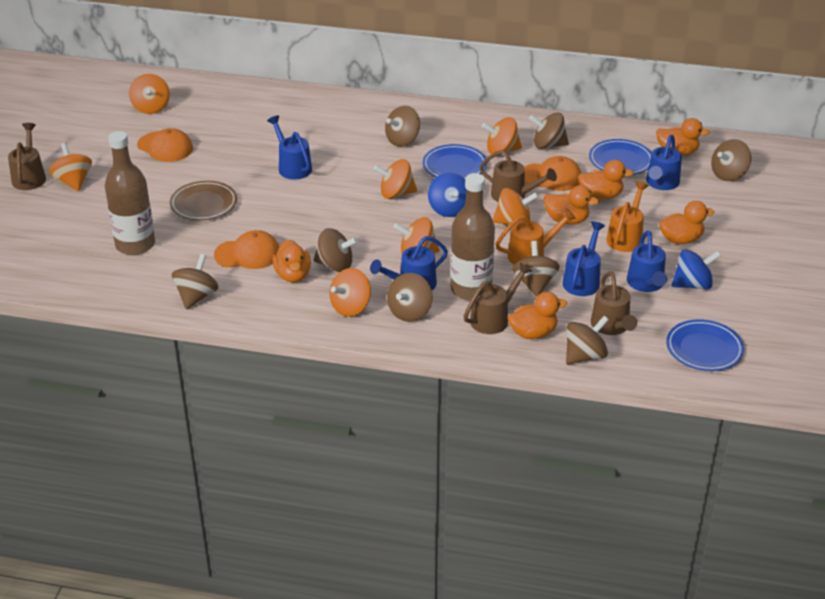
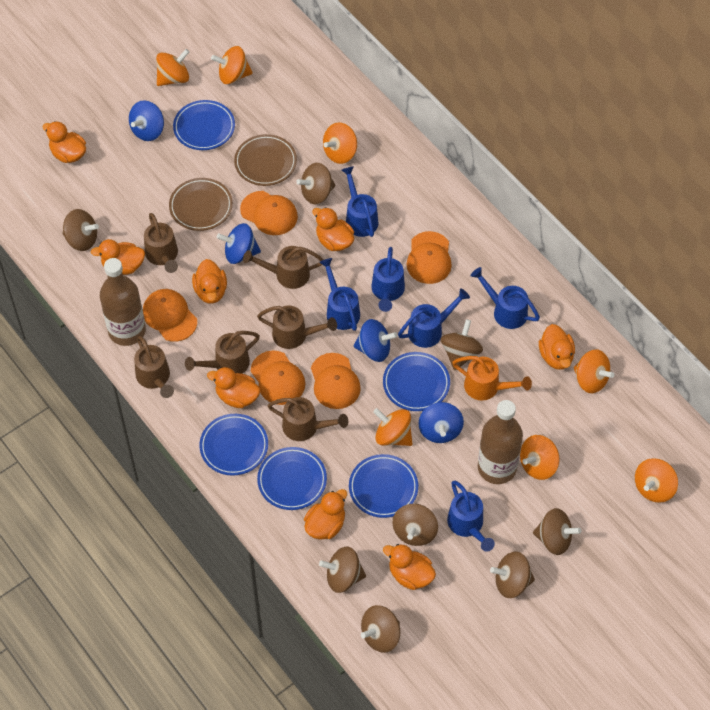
blue plate: 3 -> 5
blue spinning top: 2 -> 4
blue watering can: 5 -> 6
brown plate: 1 -> 2
brown watering can: 4 -> 6
orange cap: 3 -> 5
orange duck: 6 -> 8
orange watering can: 2 -> 1

